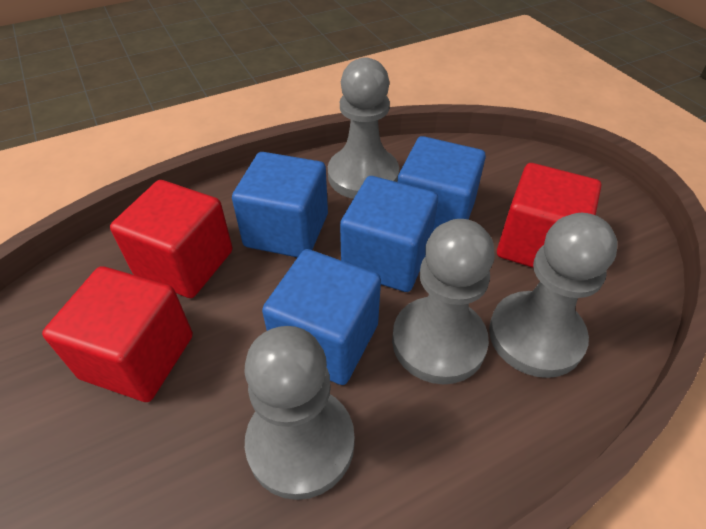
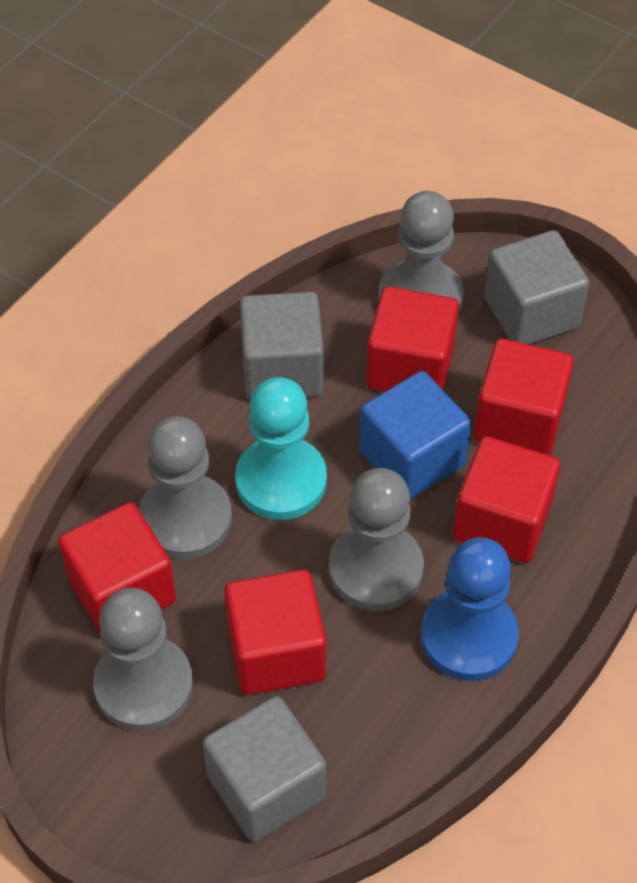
blue cube: 4 -> 1
blue pawn: 0 -> 1
grey cube: 0 -> 3
red cube: 3 -> 5
turquoise pawn: 0 -> 1

